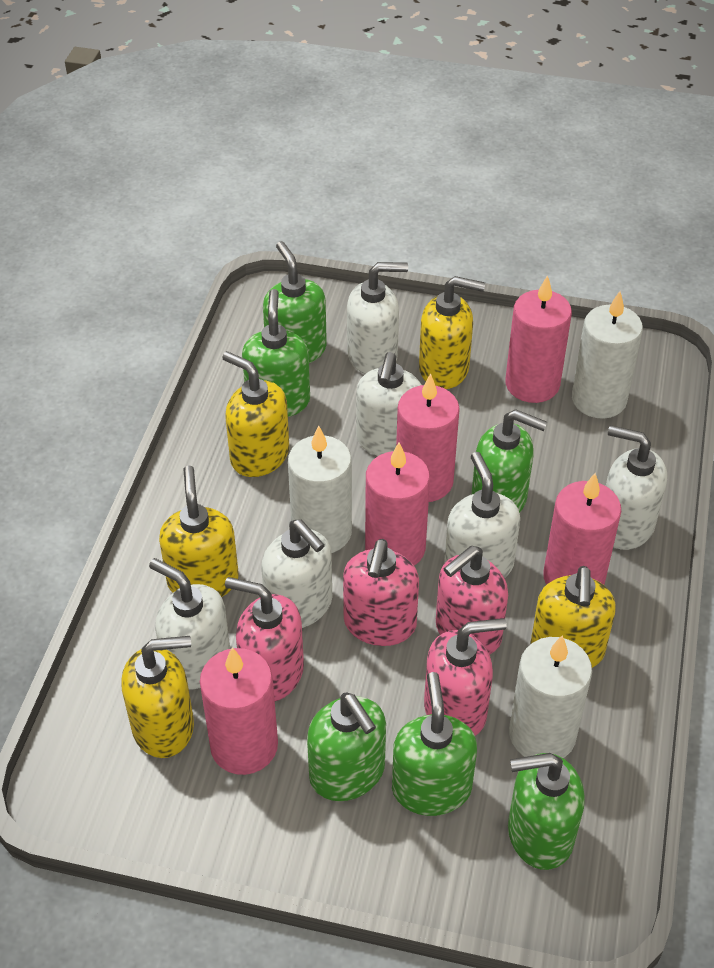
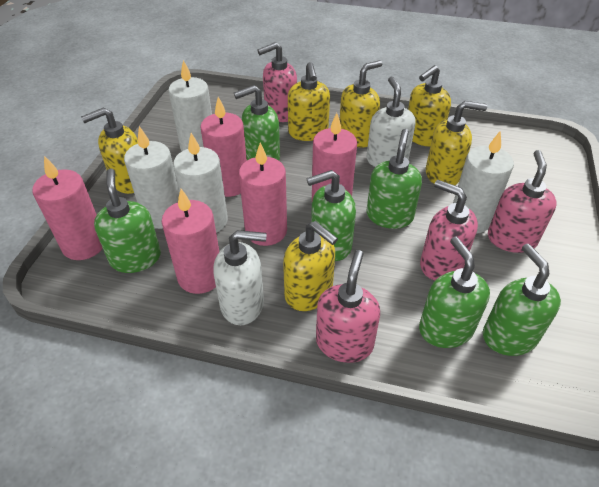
white candle: 3 -> 4
white soap dispenser: 6 -> 2
yellow soap dispenser: 5 -> 6

